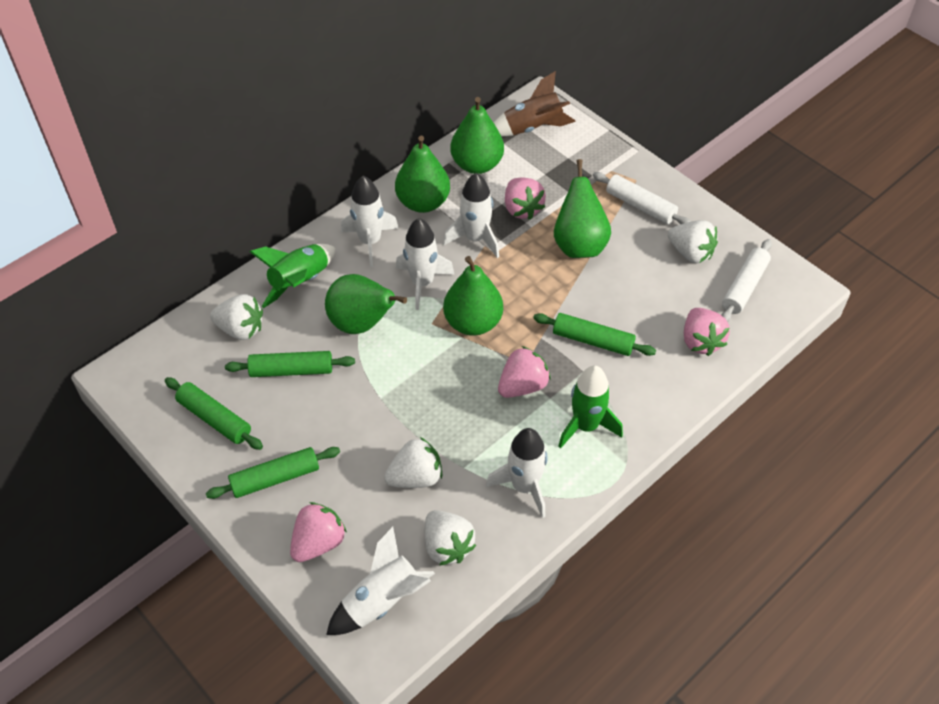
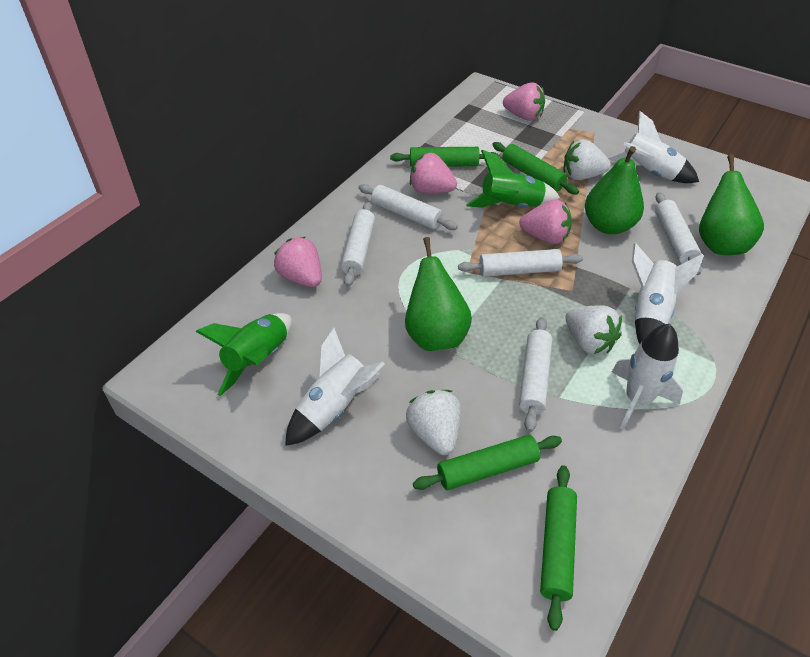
brown rocket: 1 -> 0
green pear: 5 -> 3
white rocket: 5 -> 4
white rolling pin: 2 -> 5
white strawberry: 4 -> 3

